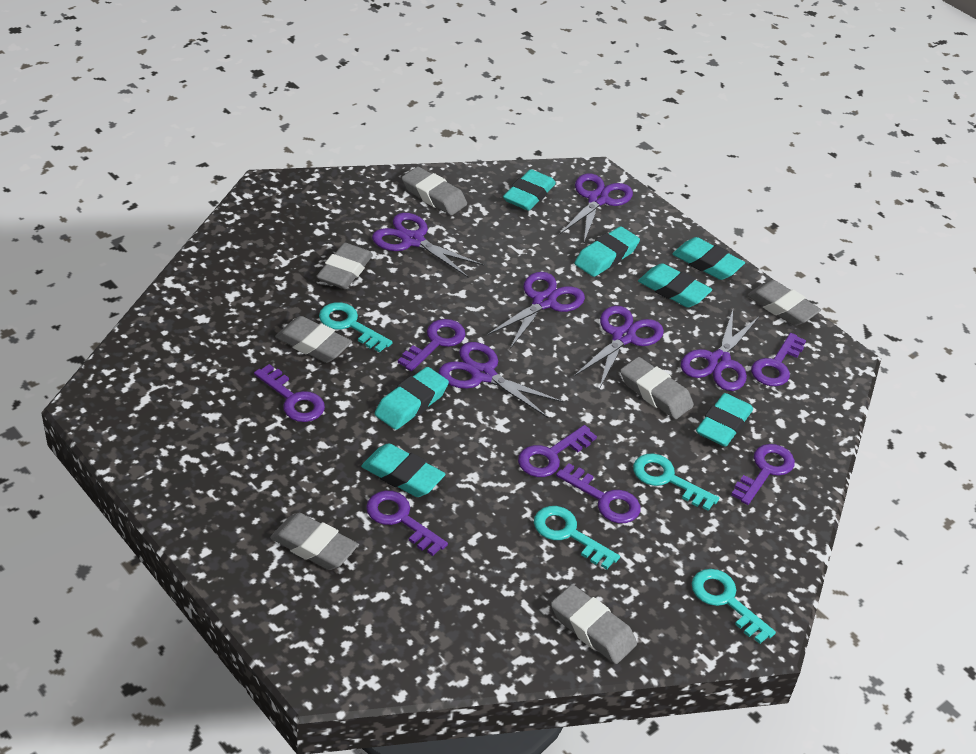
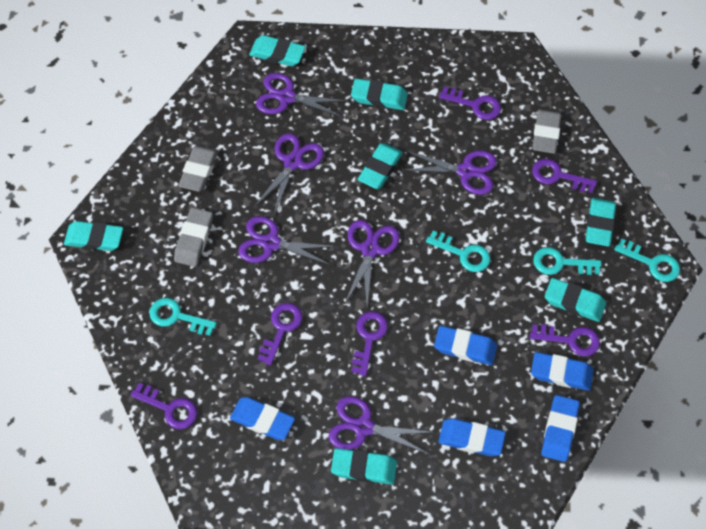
blue eraser: 0 -> 5
grey eraser: 7 -> 3
purple key: 7 -> 6

